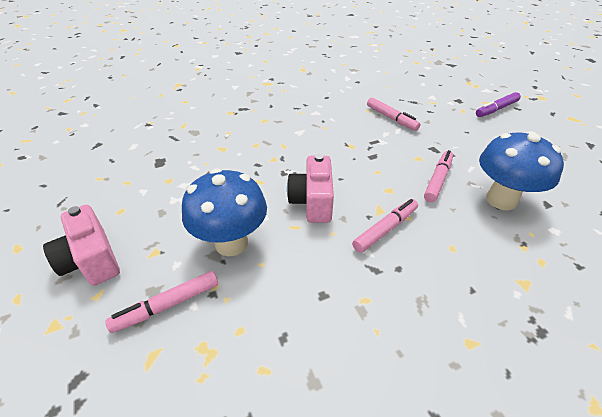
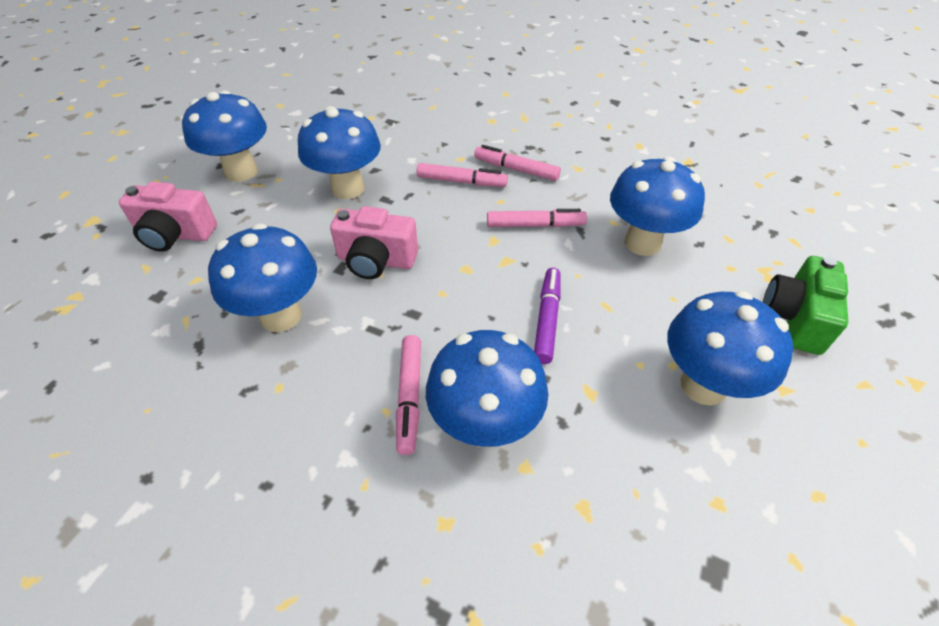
blue mushroom: 2 -> 6
green camera: 0 -> 1

